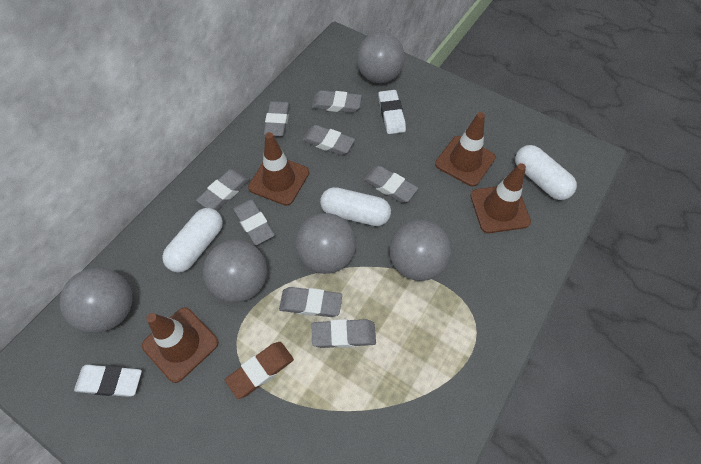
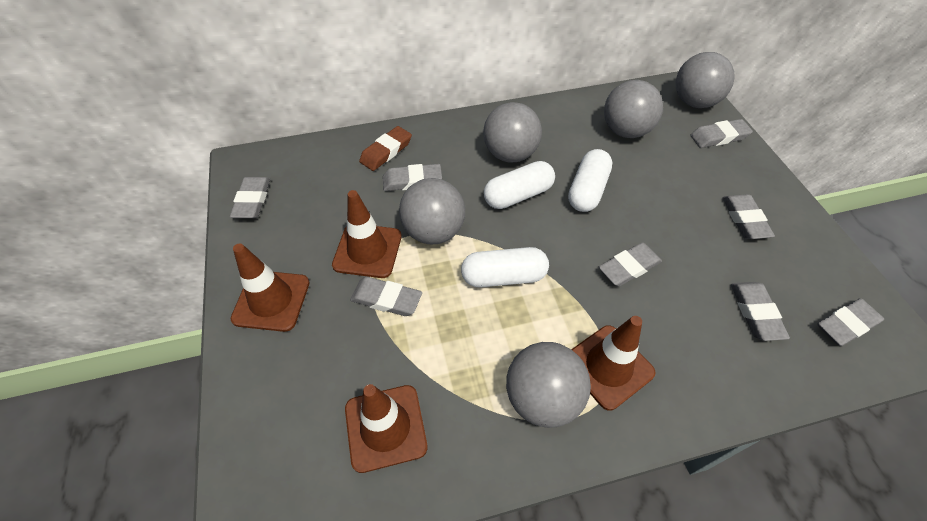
white eraser: 2 -> 0

